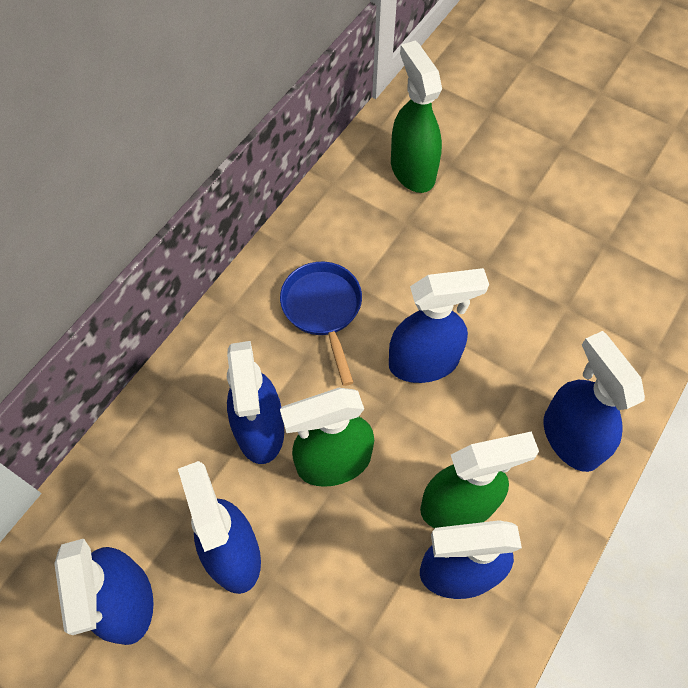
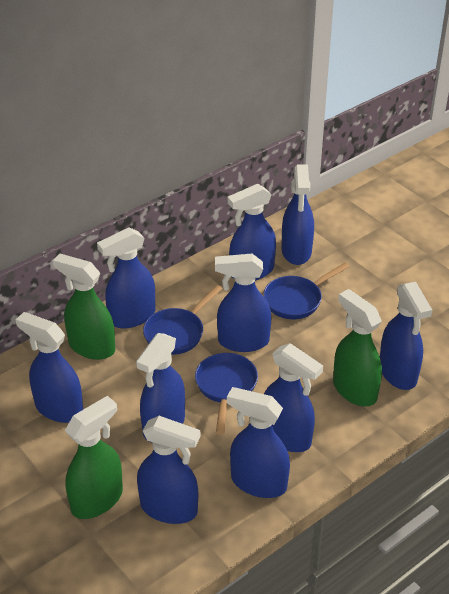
blue pan: 1 -> 3
blue spray bottle: 6 -> 10

